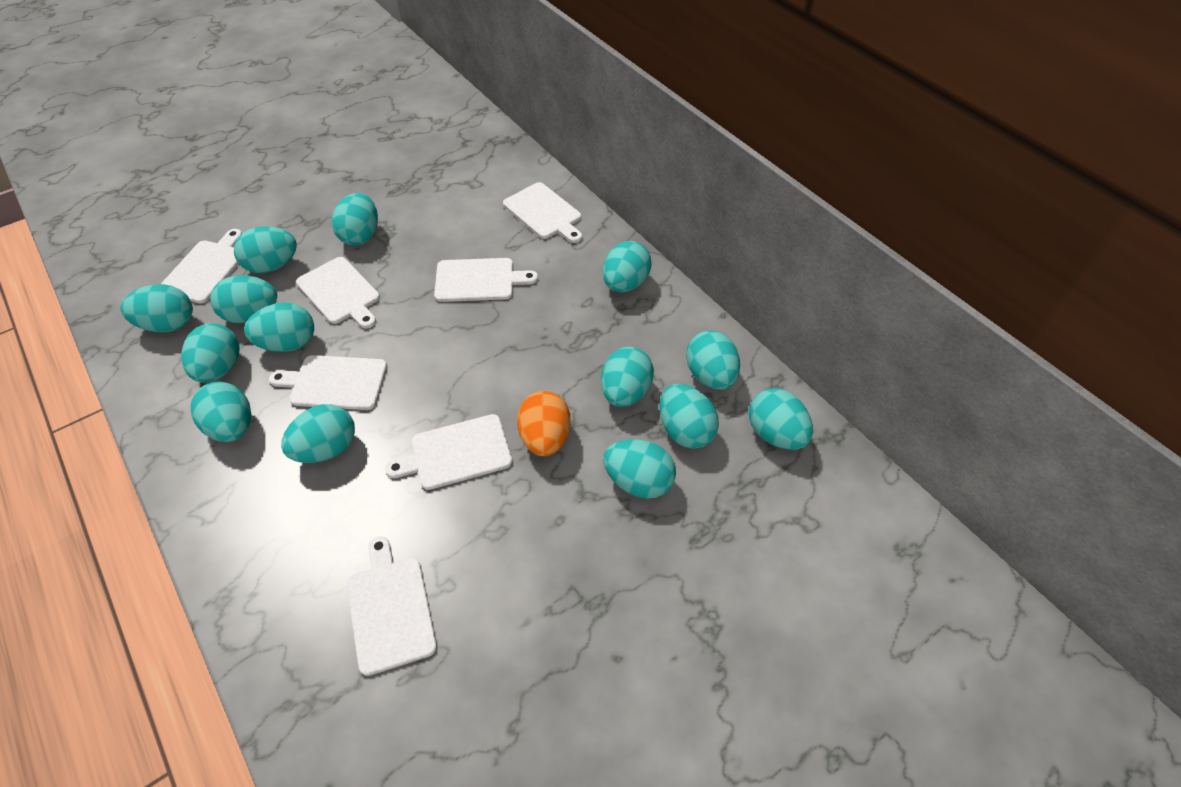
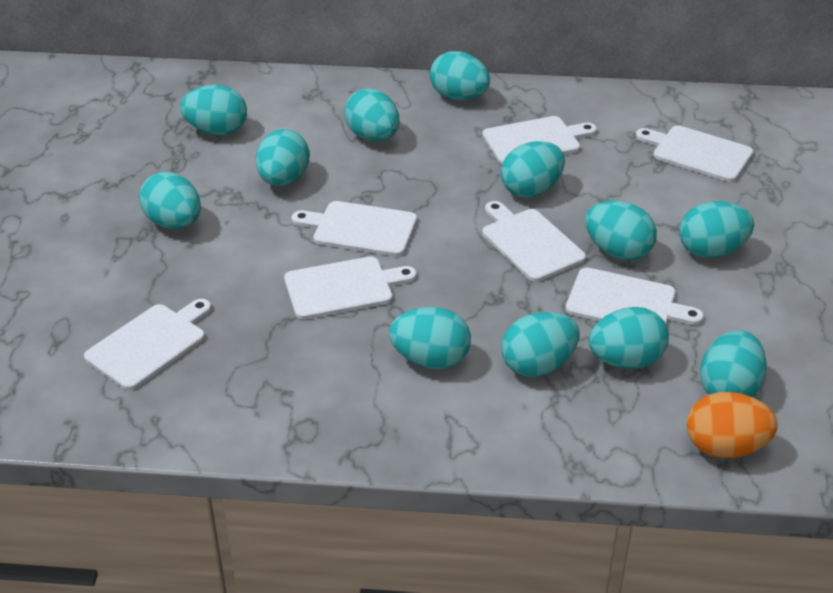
turquoise egg: 14 -> 12

